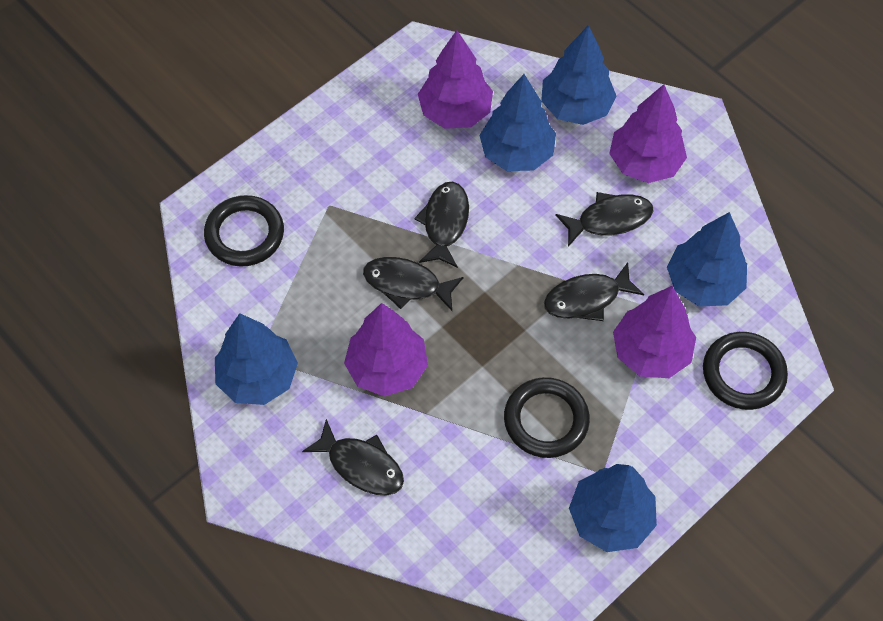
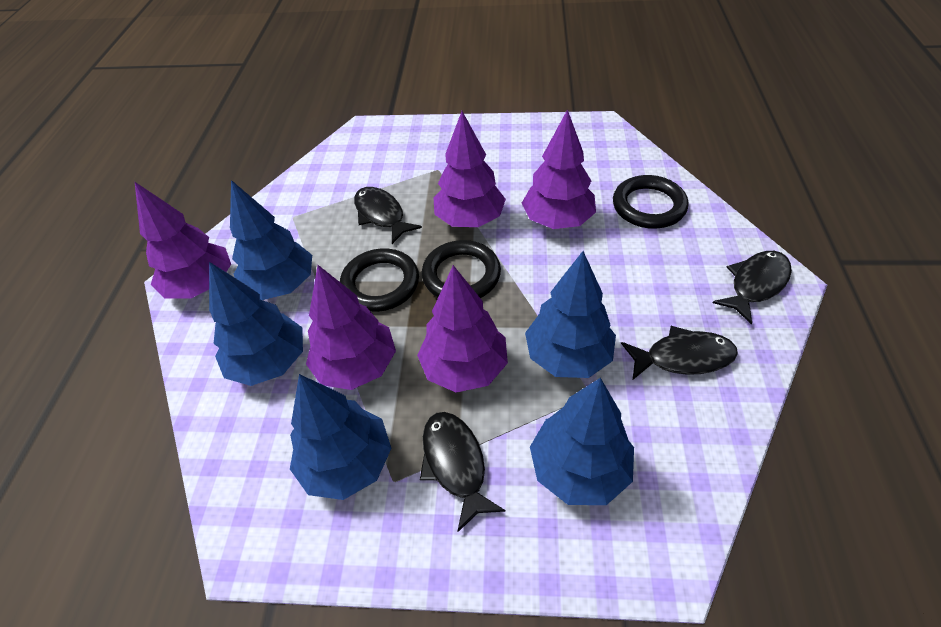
black fish: 5 -> 4
purple tree: 4 -> 5

